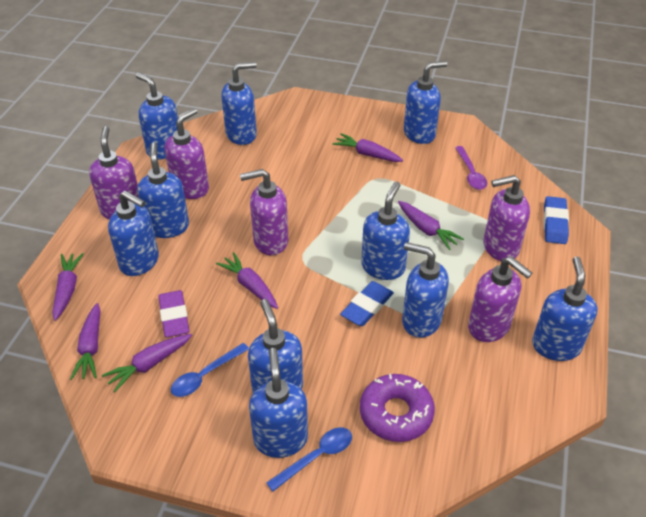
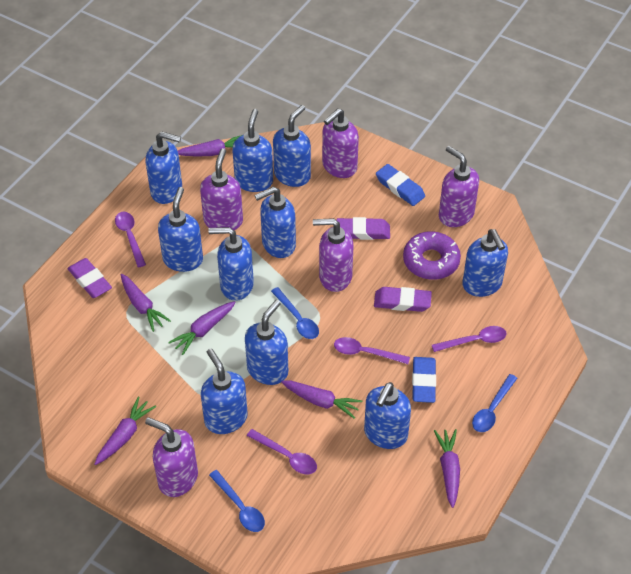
blue spoon: 2 -> 3
purple eraser: 1 -> 3
purple spoon: 1 -> 4

